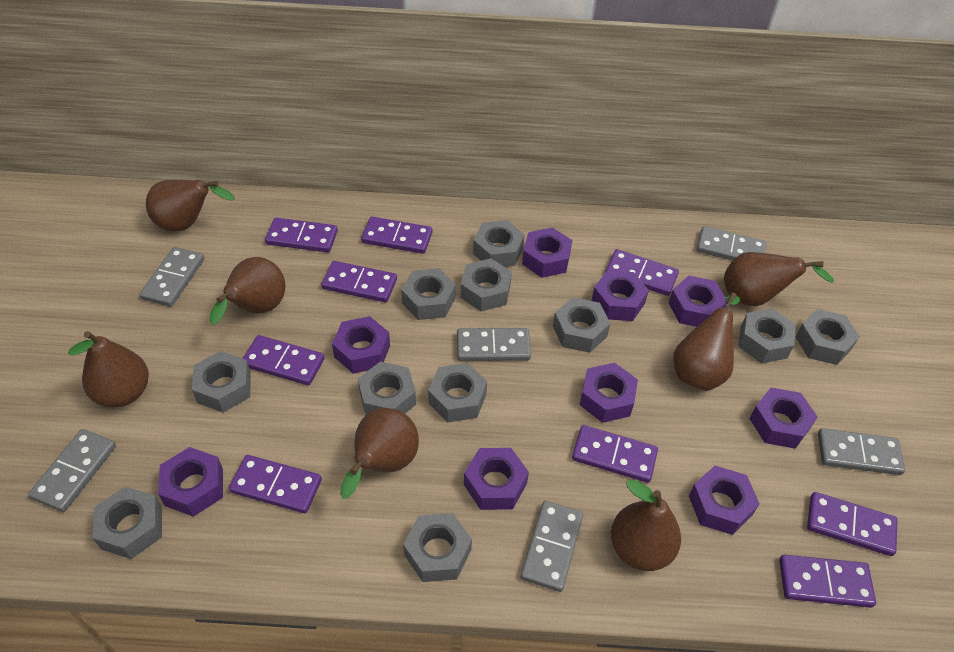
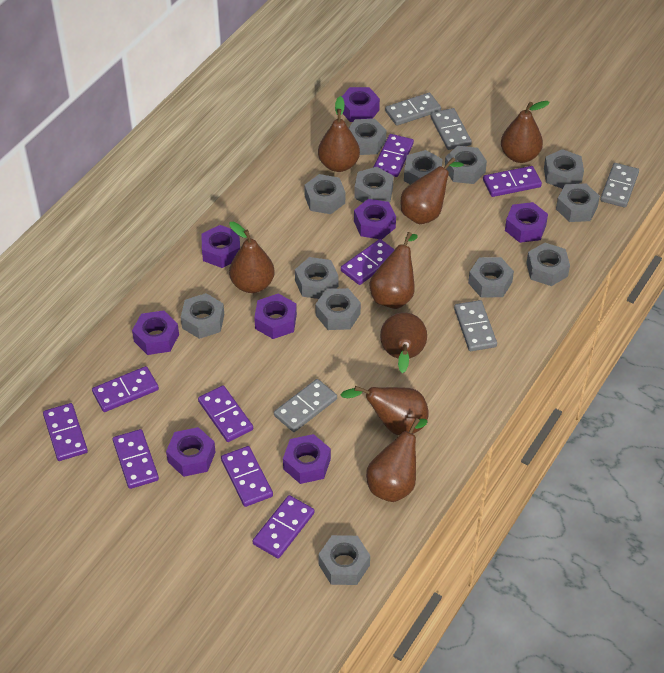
brown pear: 7 -> 8
grey domino: 6 -> 5
grey nut: 11 -> 13
purple nut: 9 -> 8

